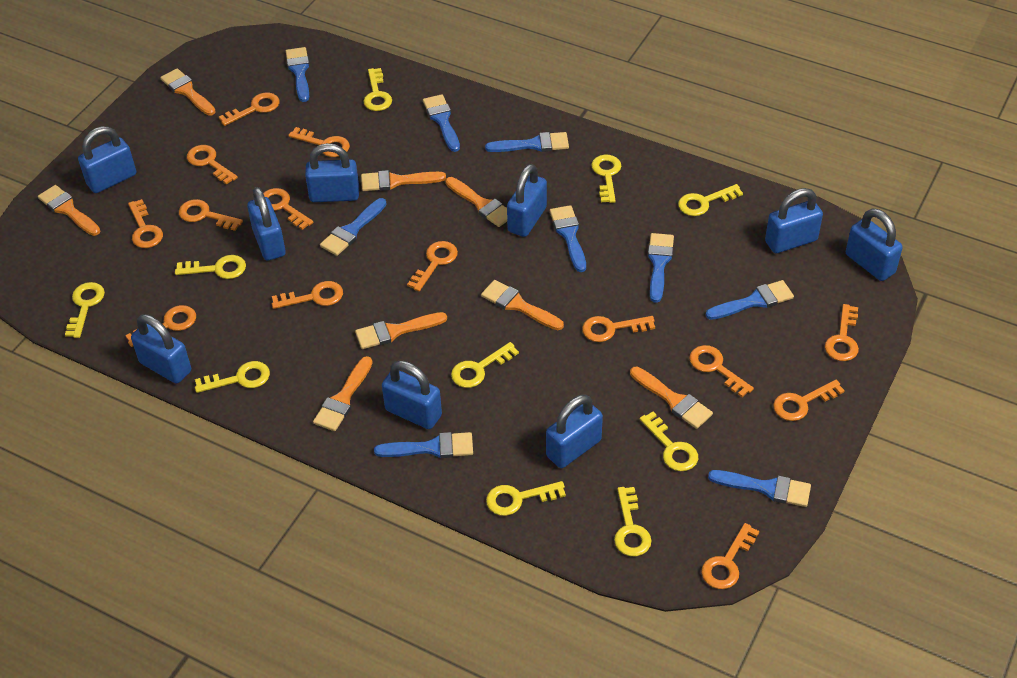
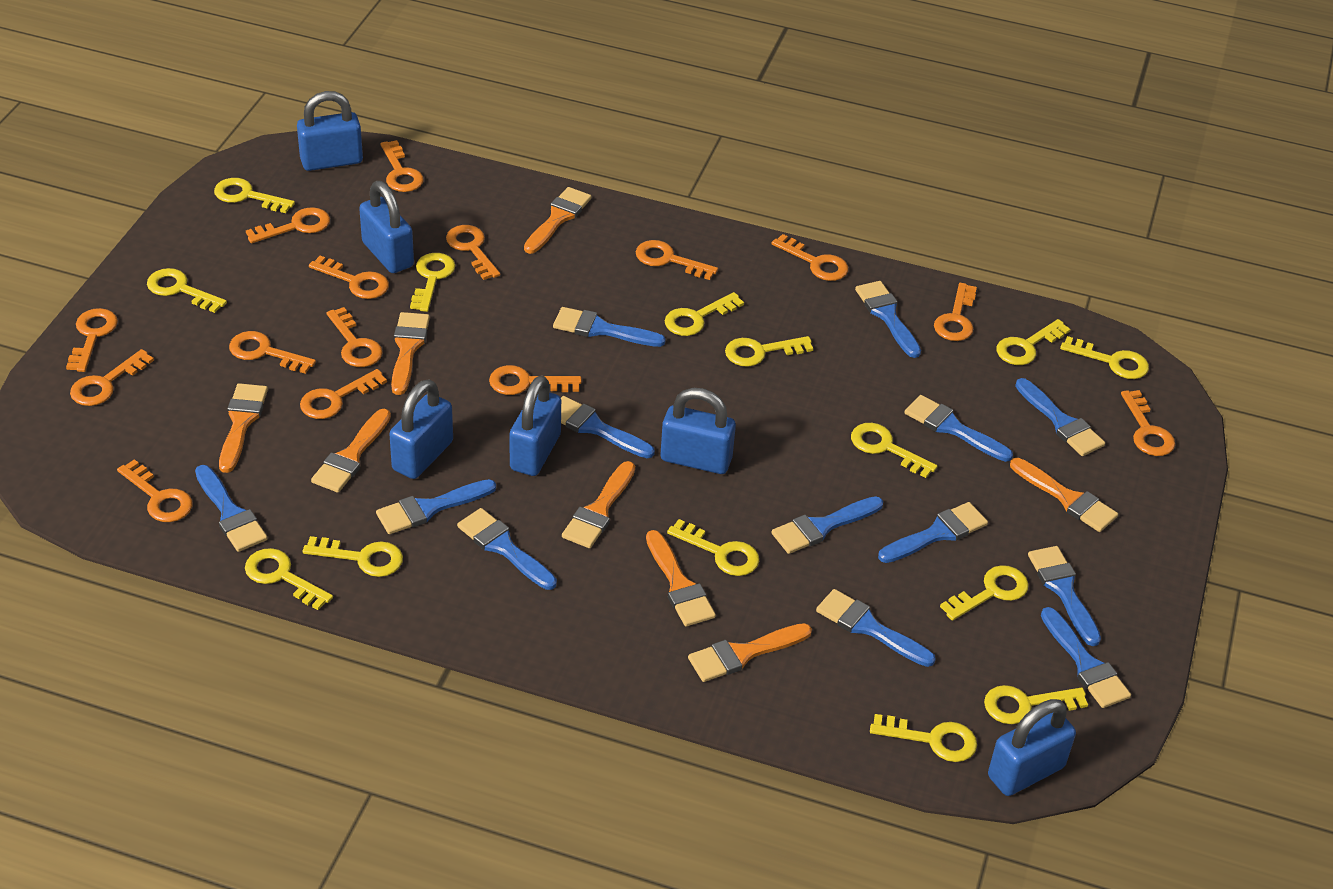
blue brush: 9 -> 13
blue padlock: 9 -> 6
orange key: 14 -> 15
yellow key: 10 -> 14

